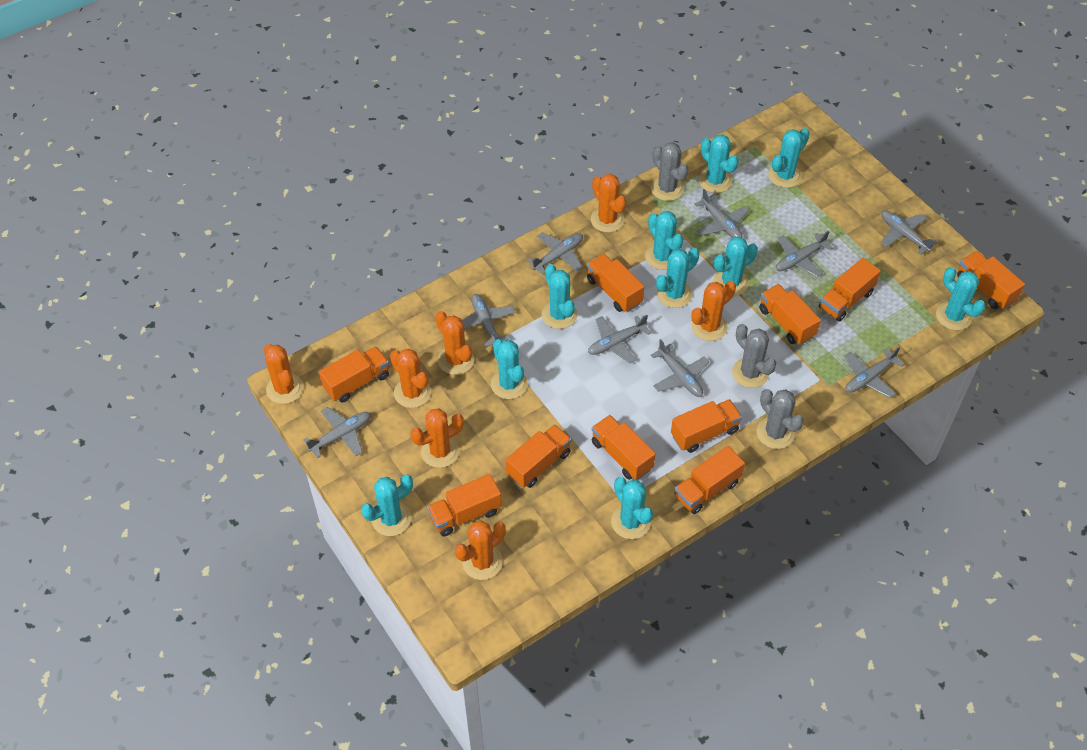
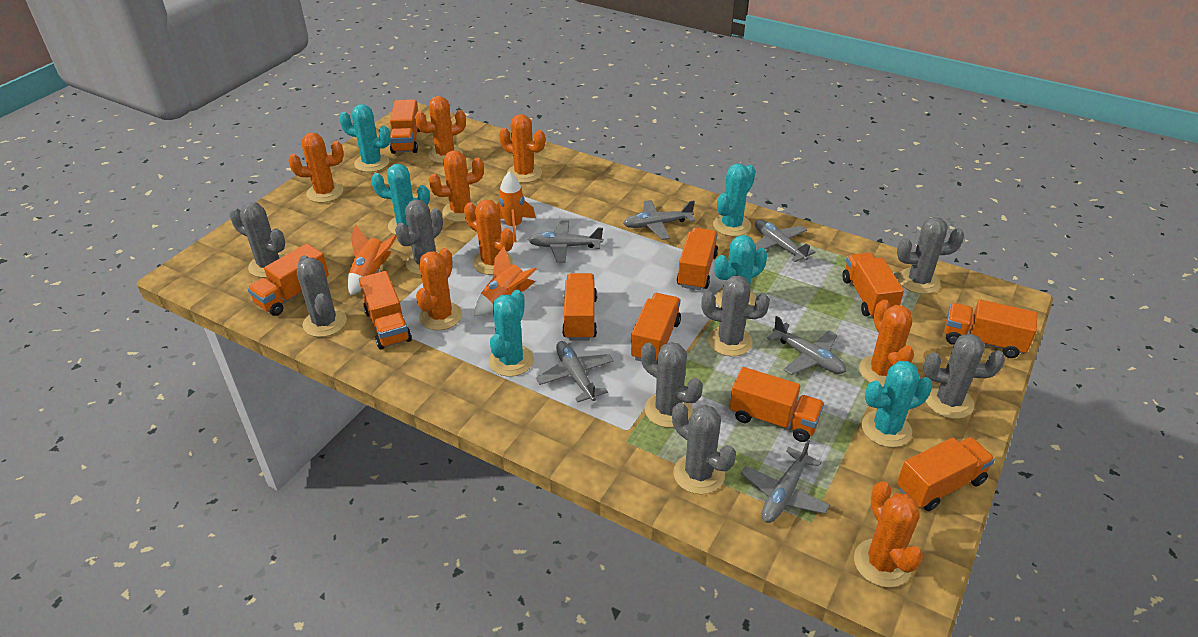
grey cactus: 3 -> 8
grey plane: 9 -> 6
orange cactus: 7 -> 8
orange rocket: 0 -> 3
turquoise cactus: 10 -> 6

